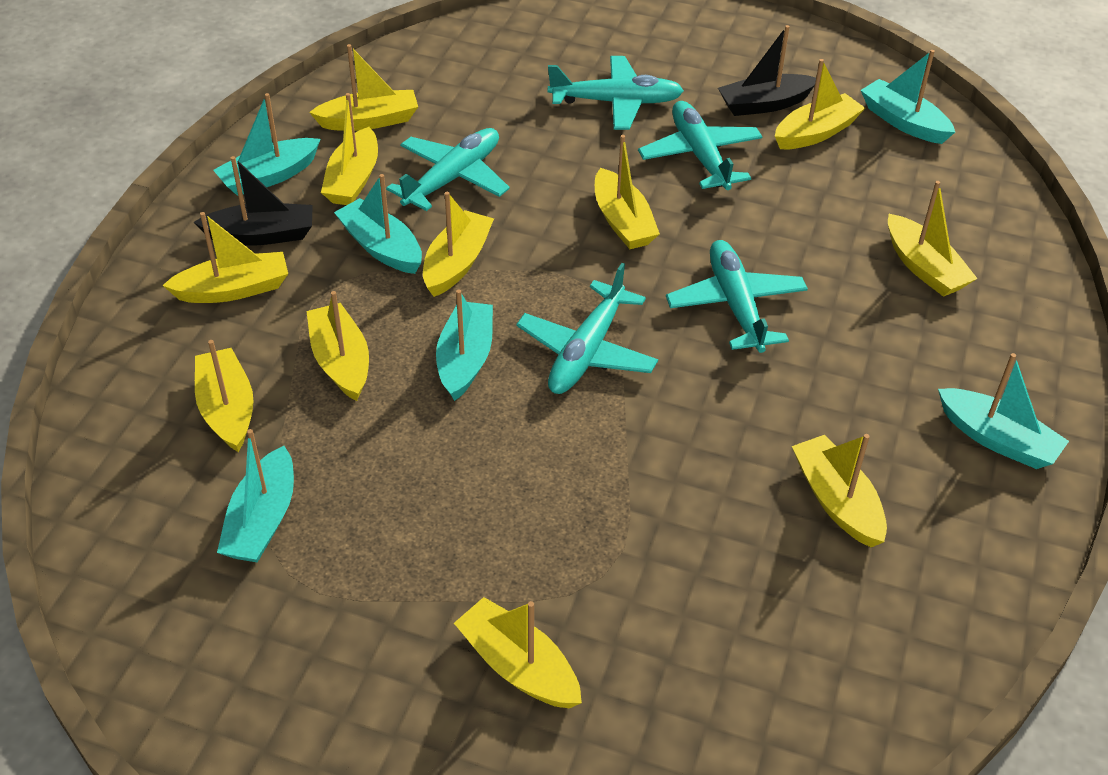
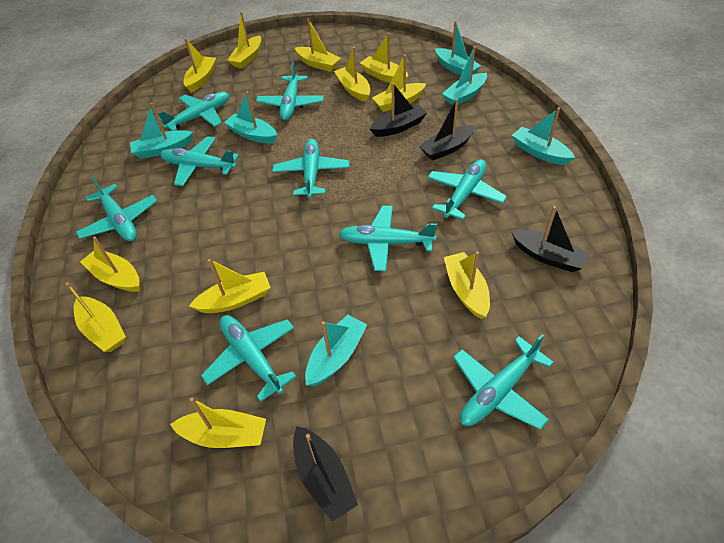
black boat: 2 -> 4
turquoise plane: 5 -> 9

